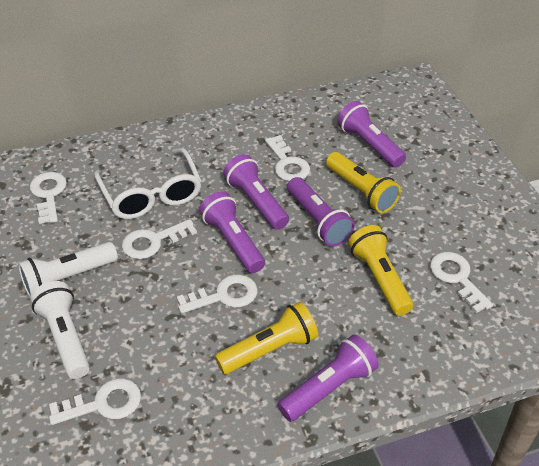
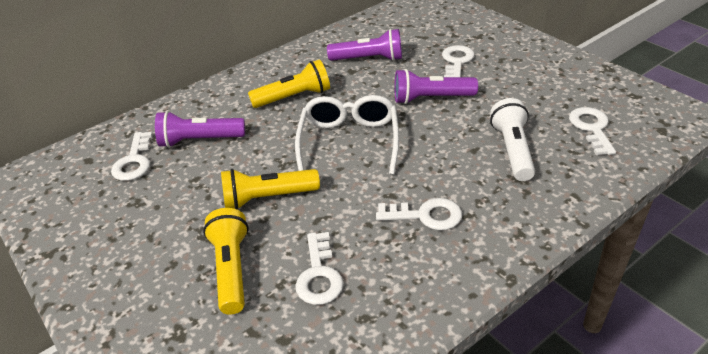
purple flashlight: 5 -> 3
white flashlight: 2 -> 1
white key: 6 -> 5

